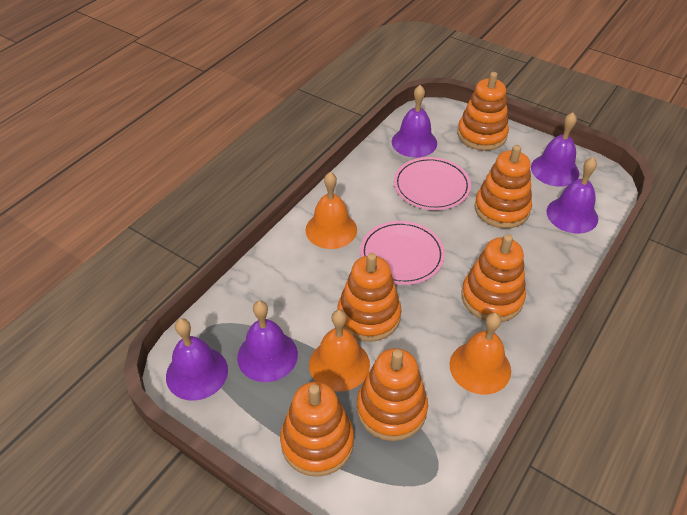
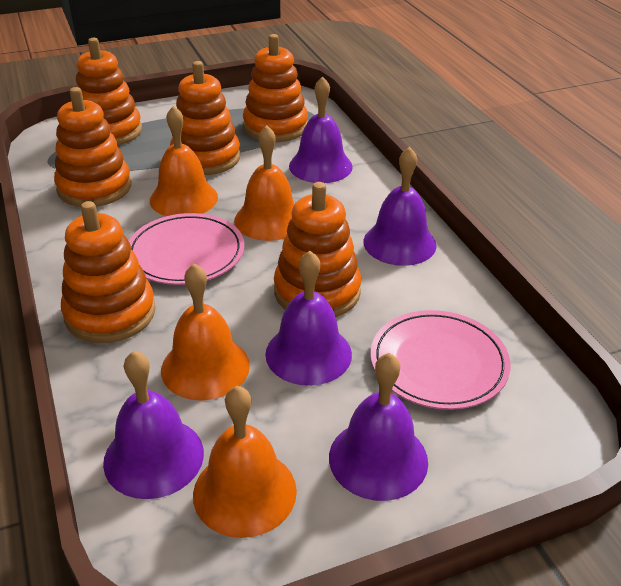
orange bell: 3 -> 4

